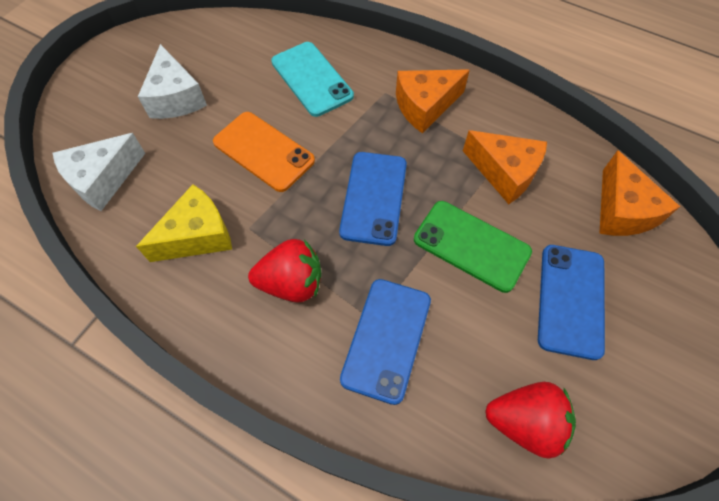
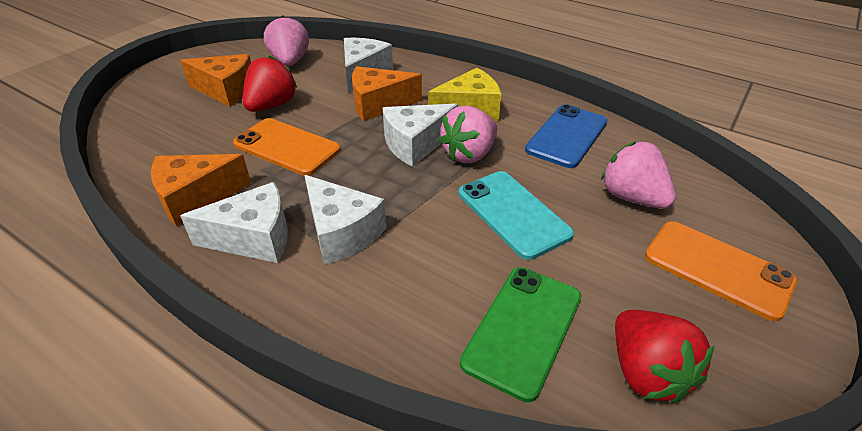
blue phone: 3 -> 1
orange phone: 1 -> 2
pink strawberry: 0 -> 3
white cheese: 2 -> 4

